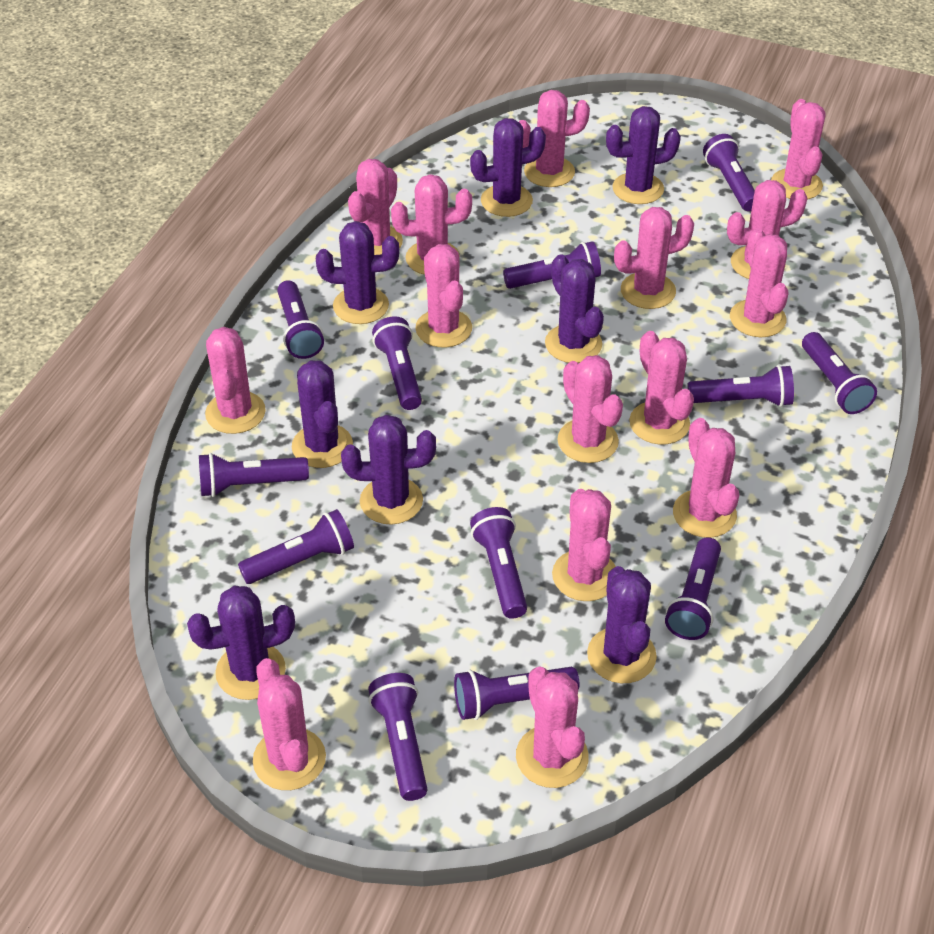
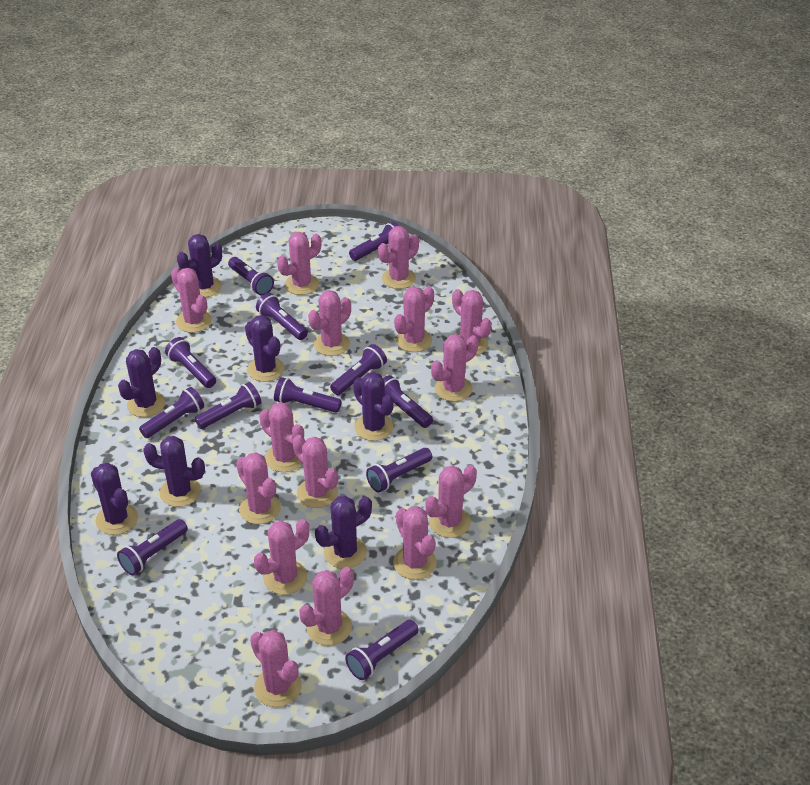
purple cactus: 8 -> 7

